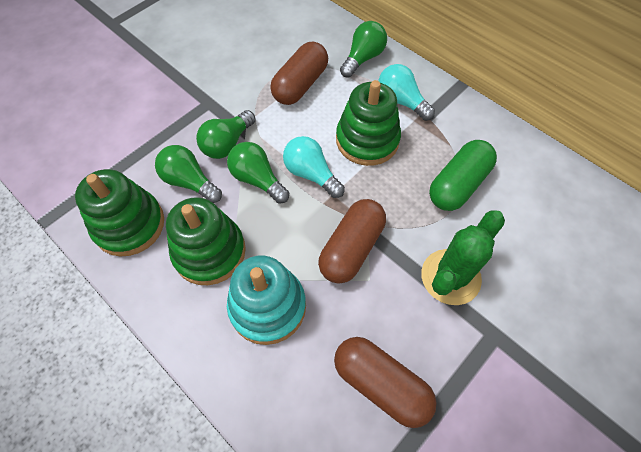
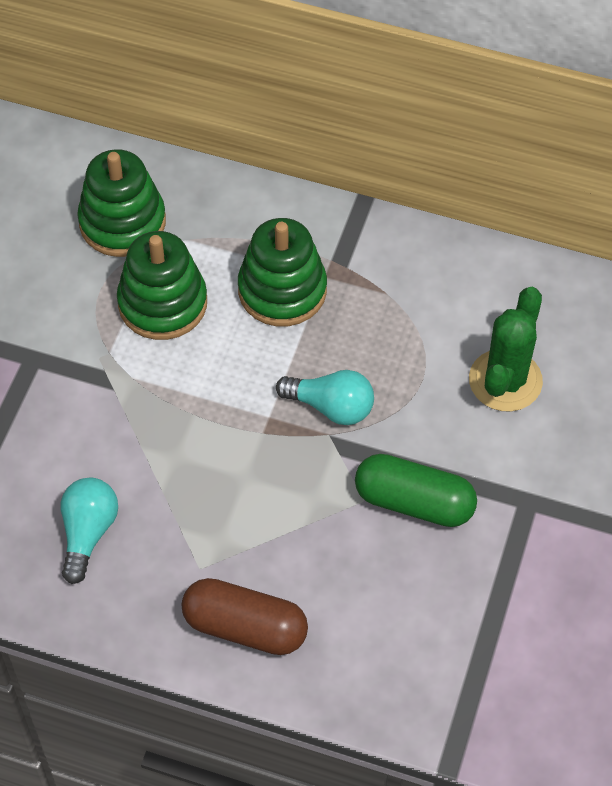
brown capsule: 3 -> 1
green light bulb: 4 -> 0
turquoise stacking toy: 1 -> 0

